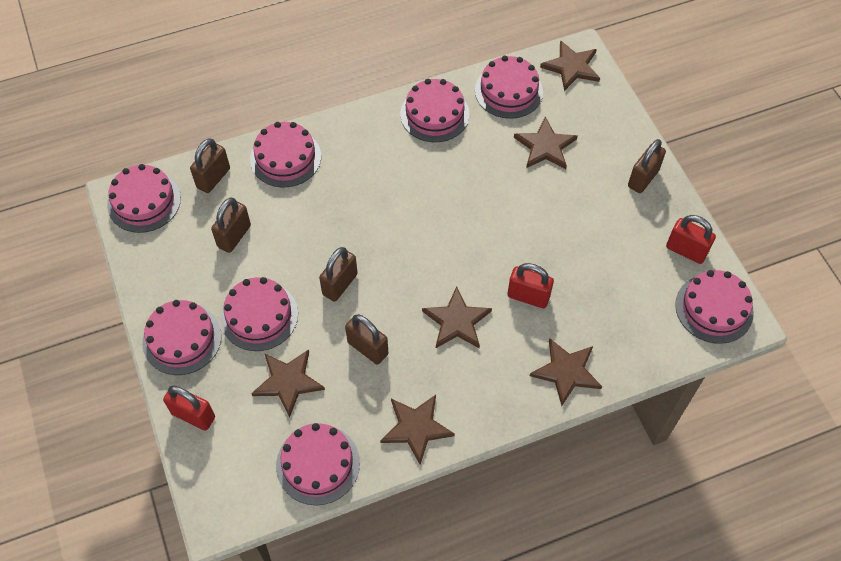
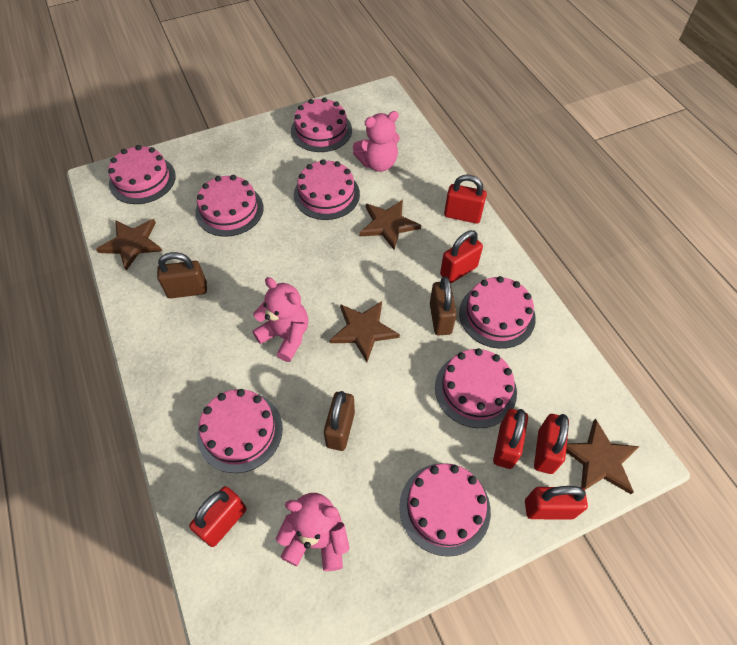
brown padlock: 5 -> 3
brown star: 6 -> 4
pink teddy bear: 0 -> 3
red padlock: 3 -> 6

